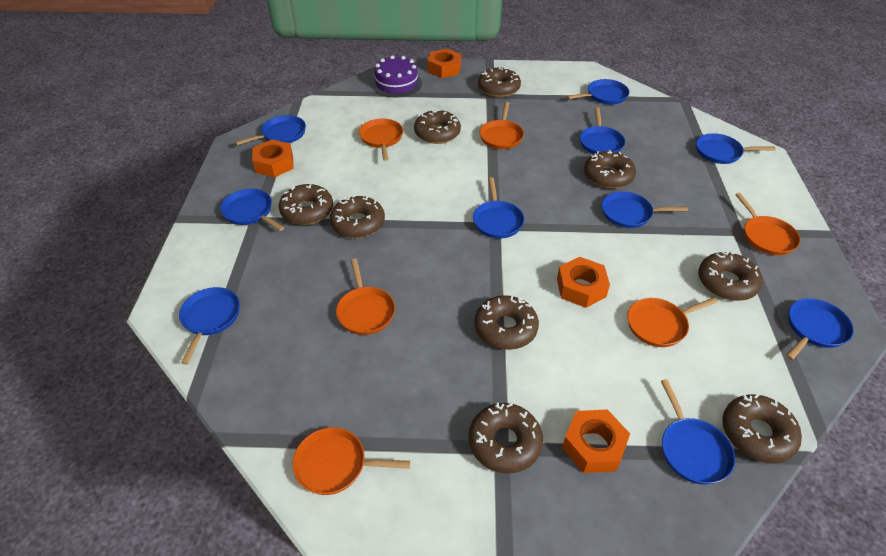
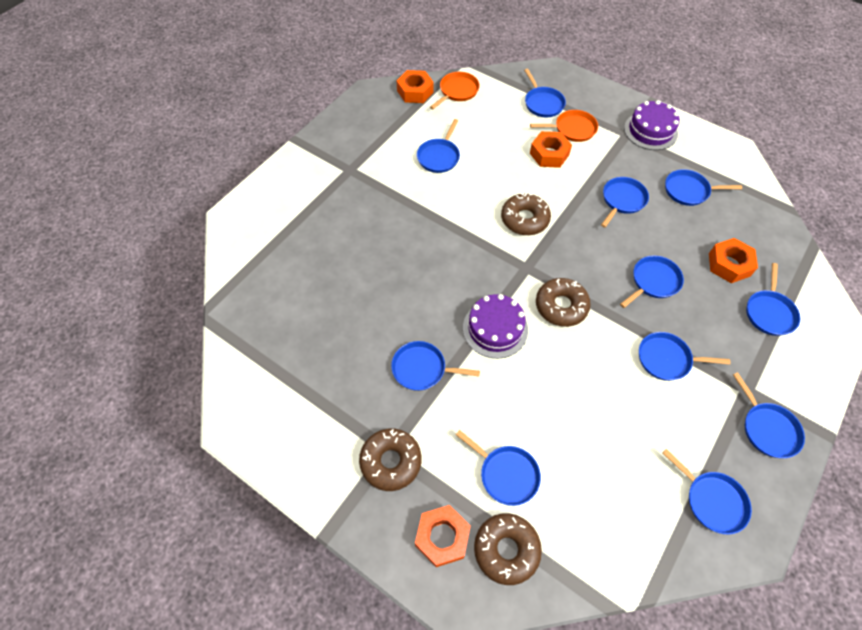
blue pan: 10 -> 11
brown donut: 9 -> 4
orange pan: 6 -> 2
purple cake: 1 -> 2

